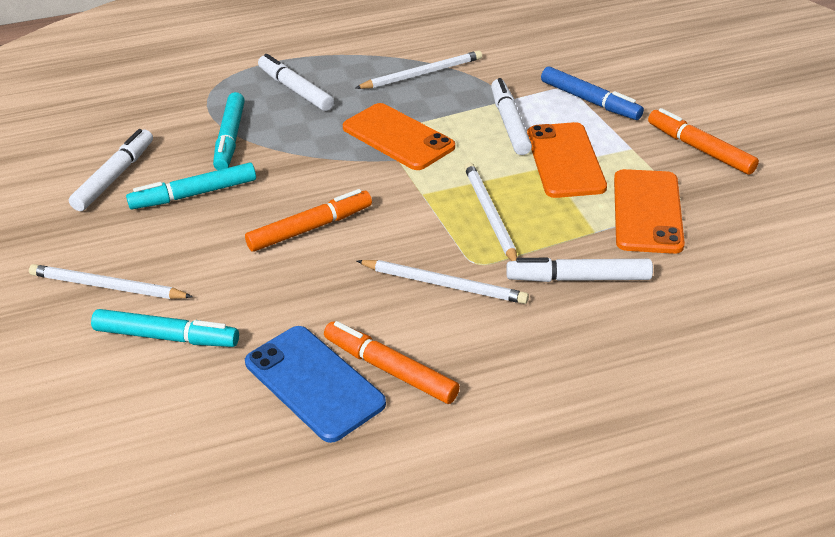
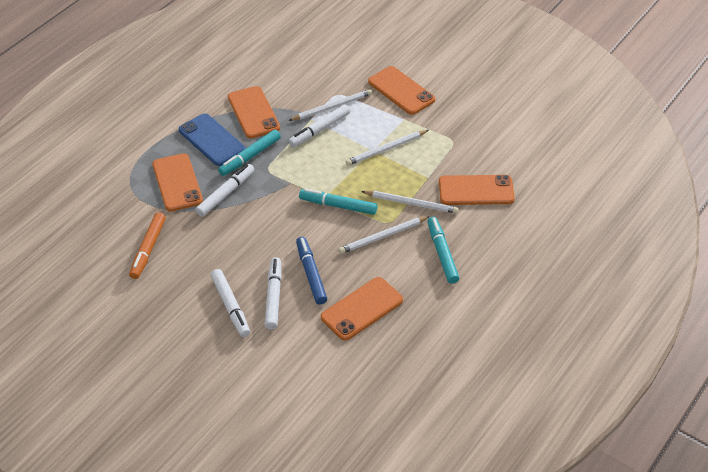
orange marker: 3 -> 1
orange phone: 3 -> 5

